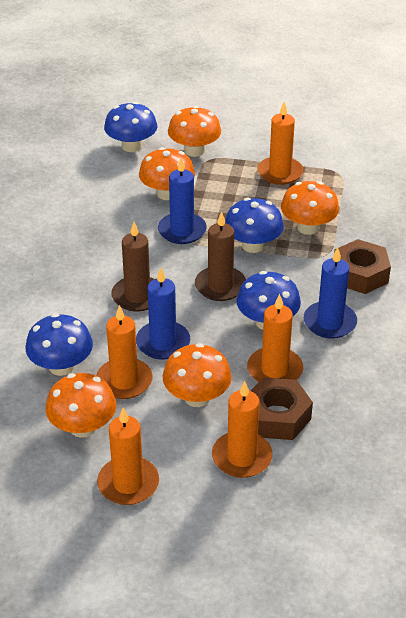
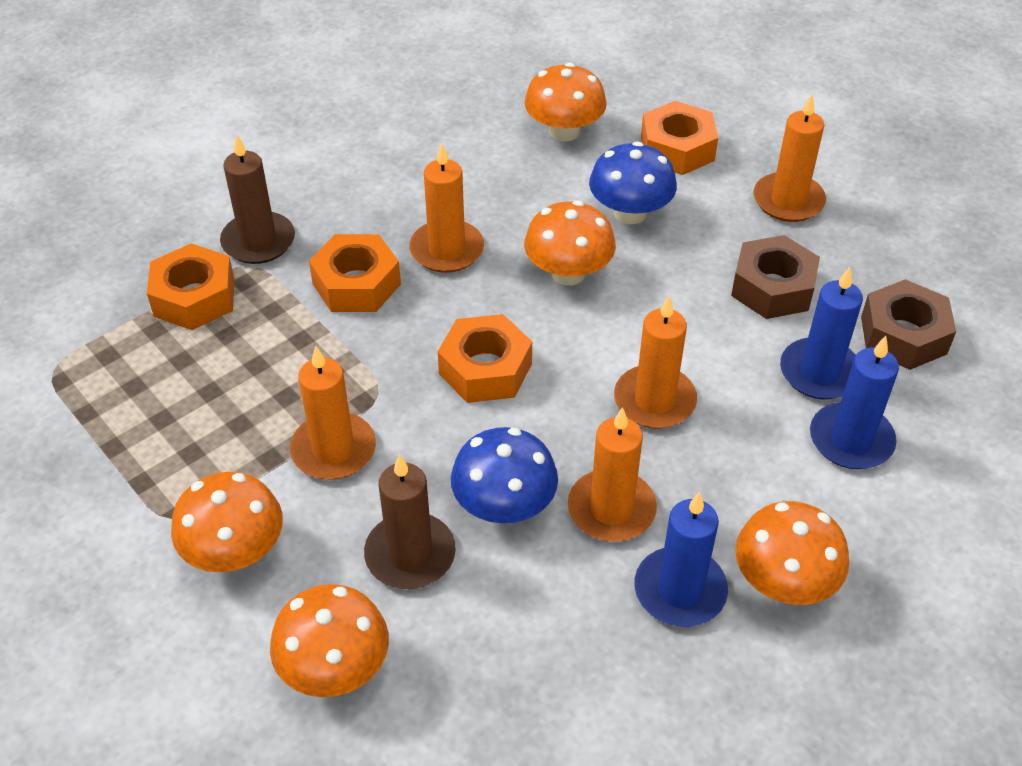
blue mushroom: 4 -> 2
orange nut: 0 -> 4

